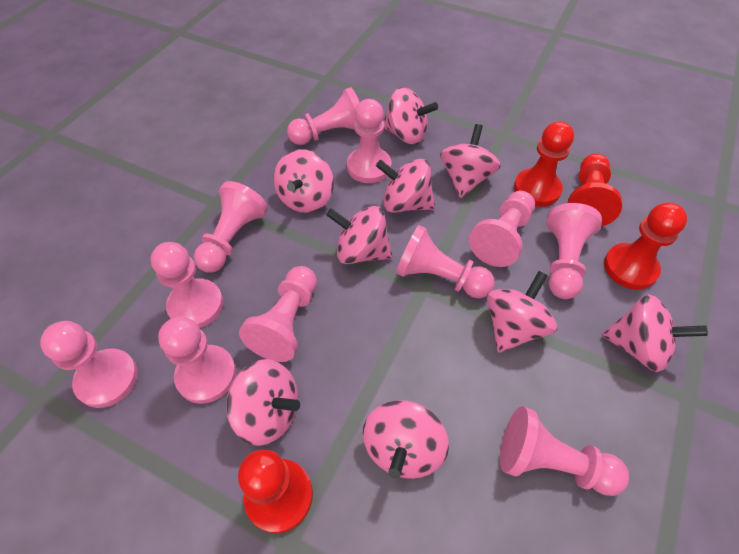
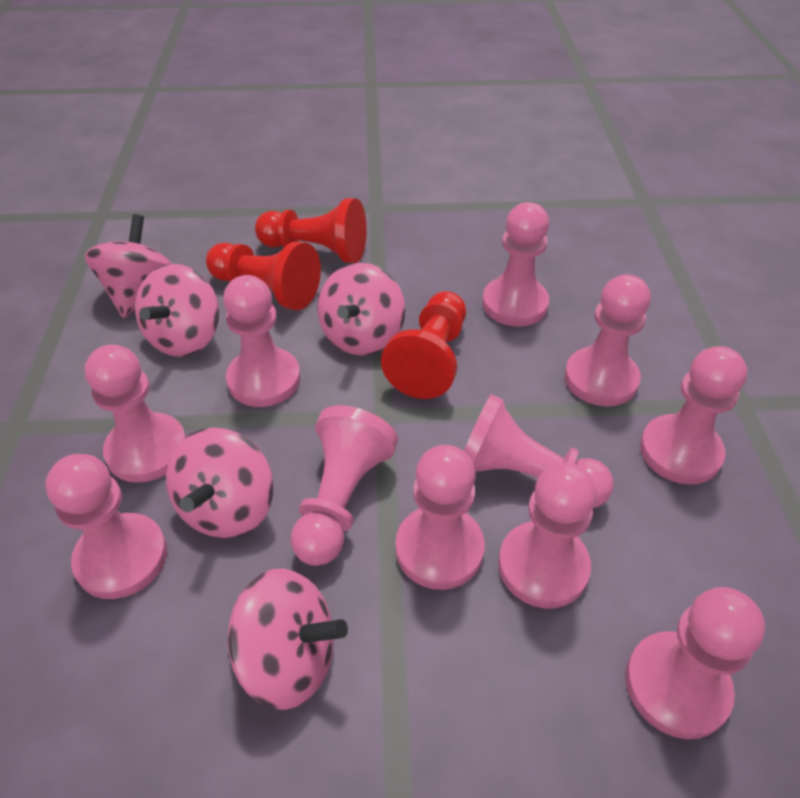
pink spinning top: 9 -> 5
red pawn: 4 -> 3

